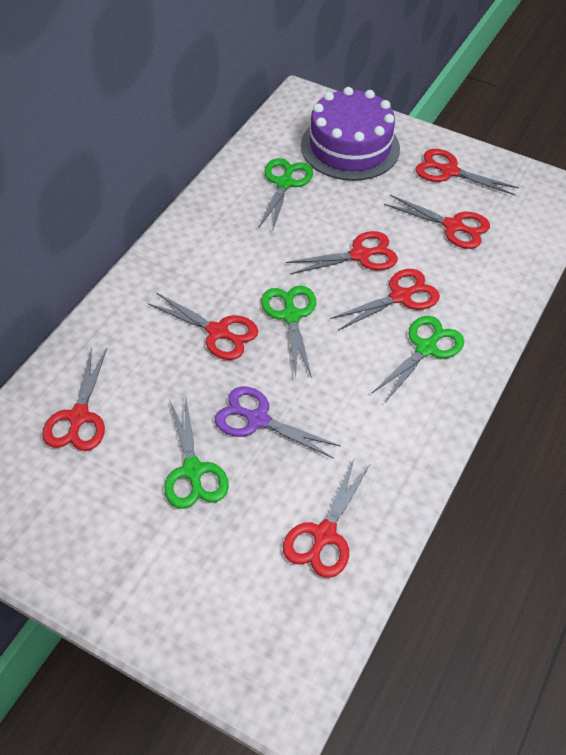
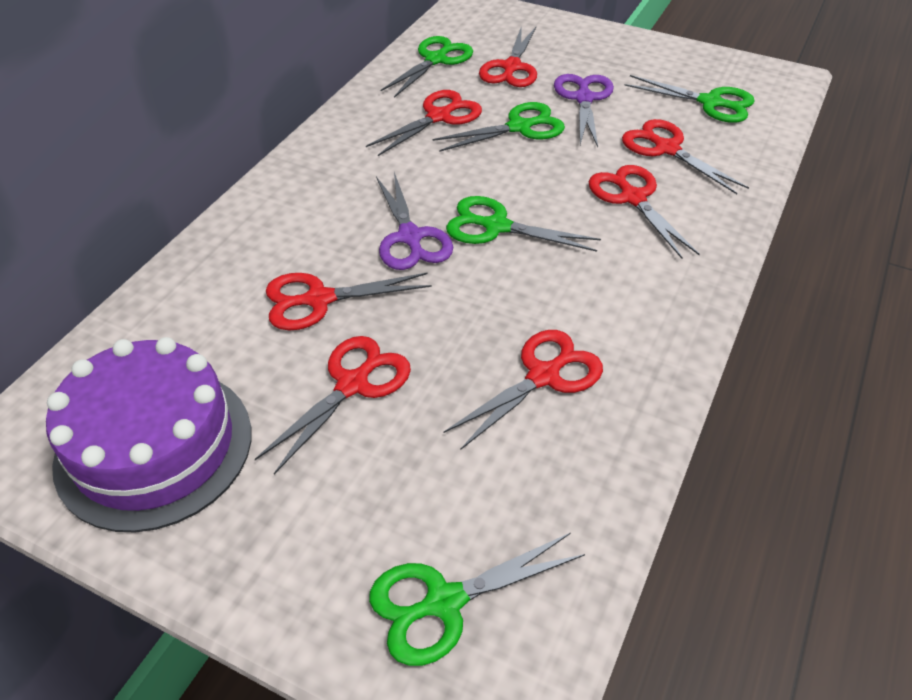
green scissors: 4 -> 5
purple scissors: 1 -> 2

